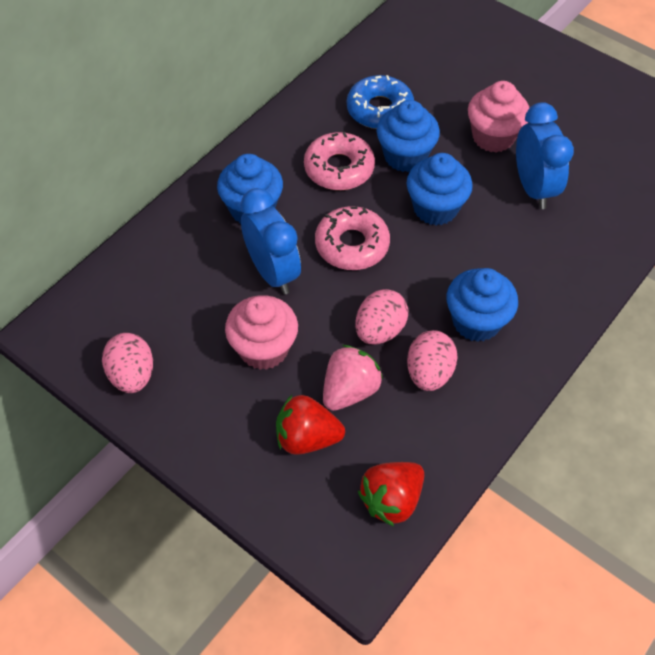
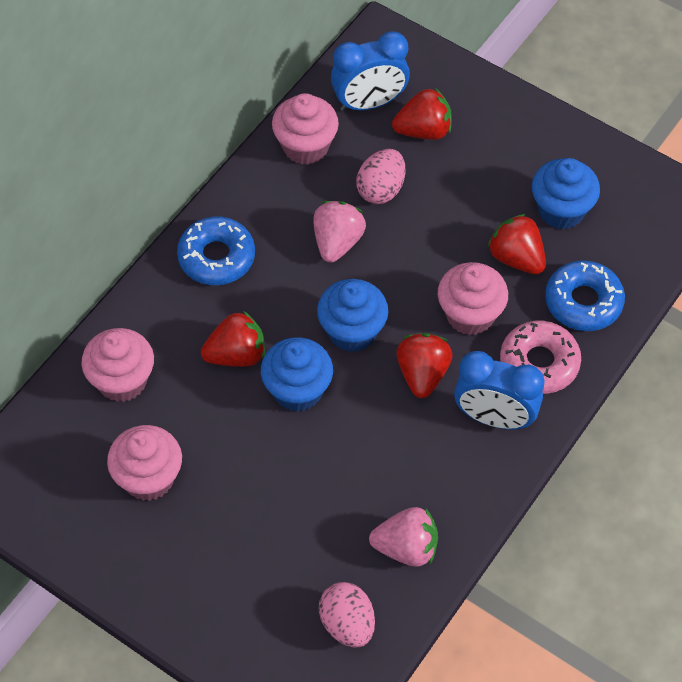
blue cupcake: 4 -> 3
blue donut: 1 -> 2
pink cupcake: 2 -> 4
pink donut: 2 -> 1
pink egg: 3 -> 2
pink strawberry: 1 -> 2
red strawberry: 2 -> 4

